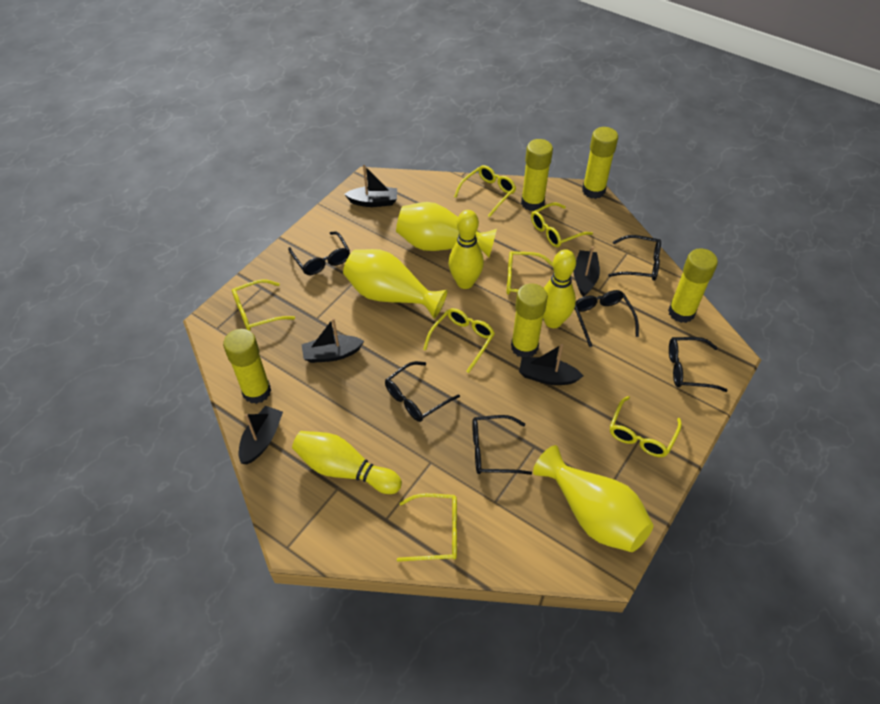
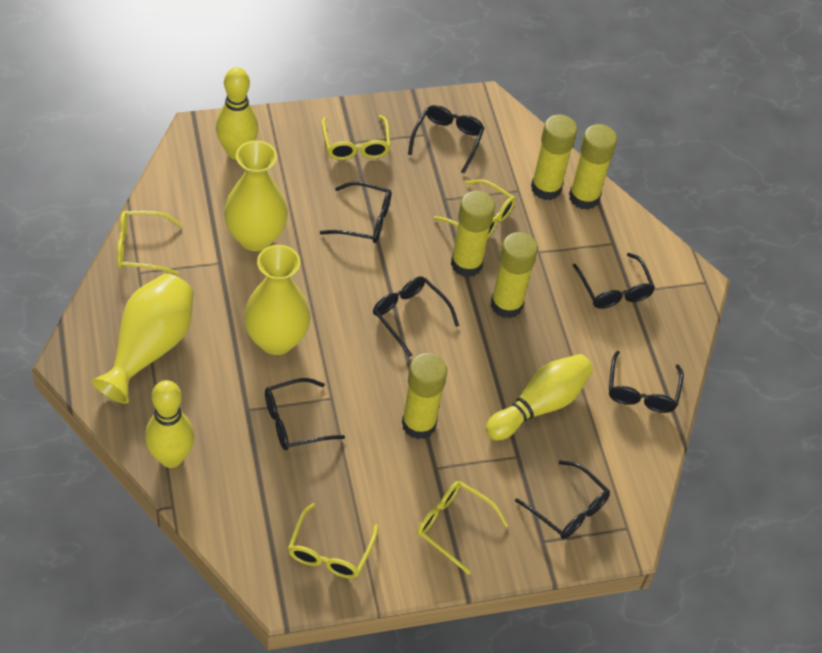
black boat: 5 -> 0
black glasses: 6 -> 7
yellow glasses: 7 -> 5

